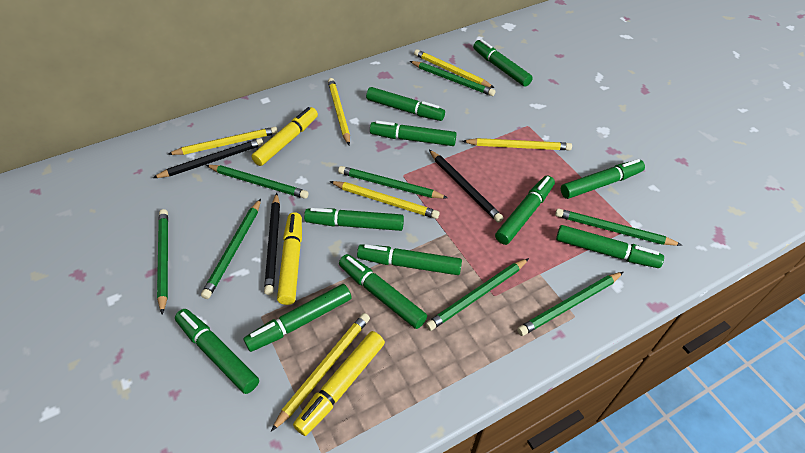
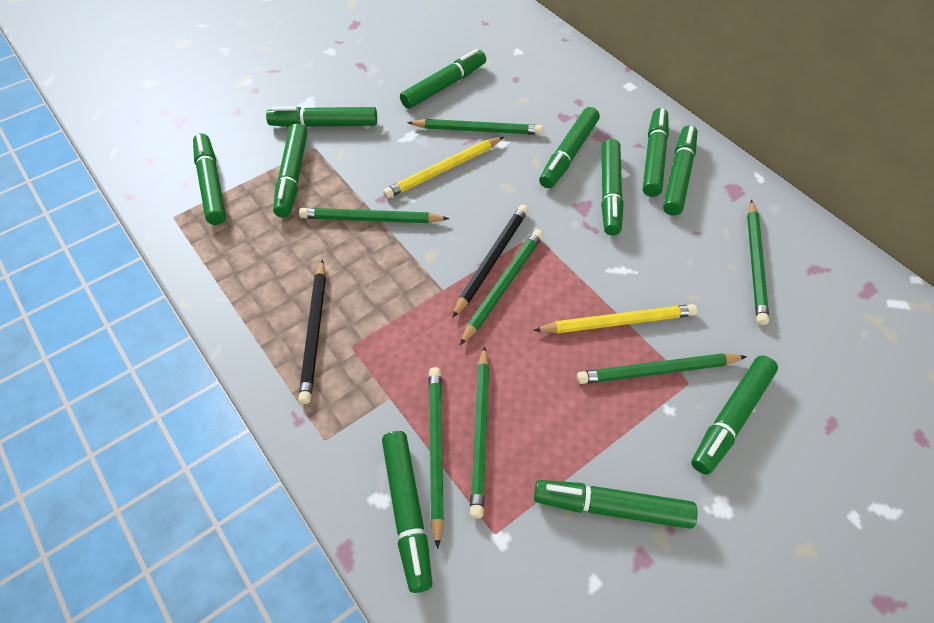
black pencil: 3 -> 2
green pencil: 8 -> 7
yellow marker: 3 -> 0
yellow pencil: 6 -> 2

